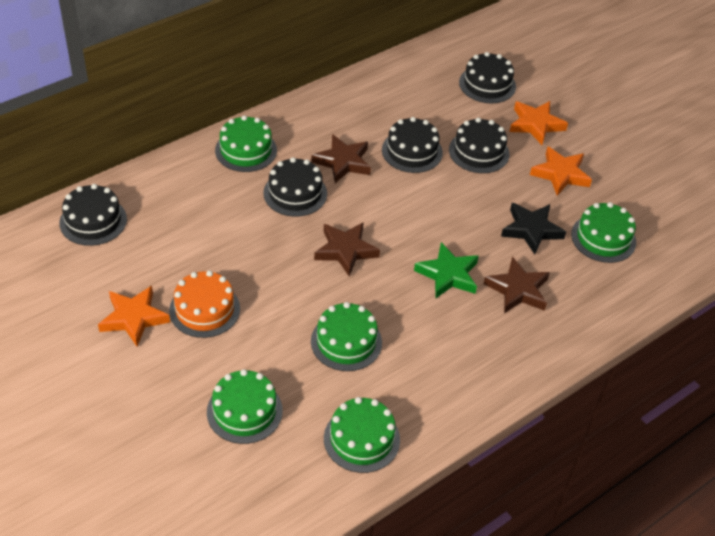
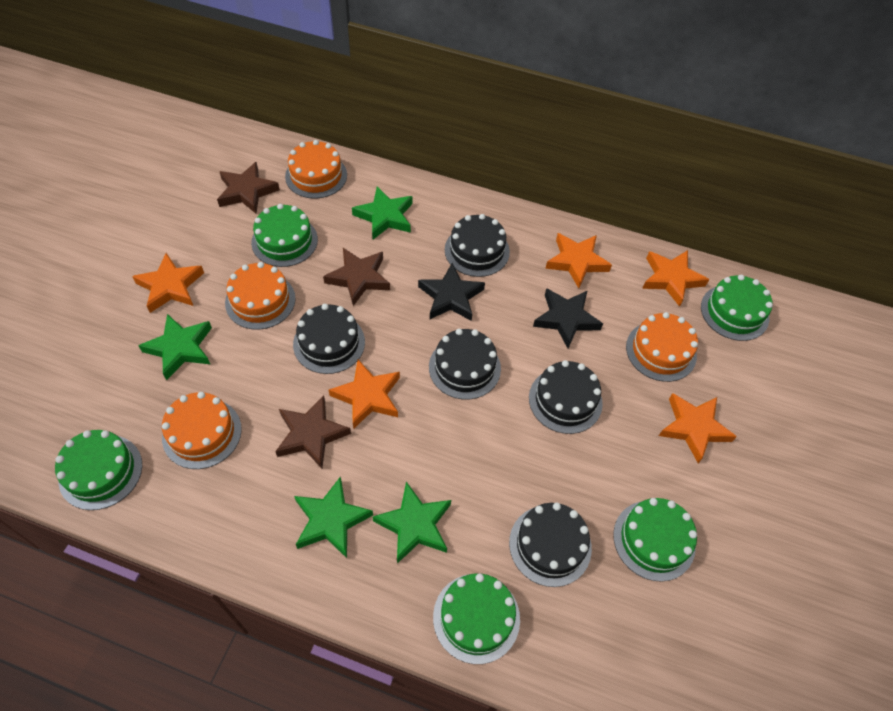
black star: 1 -> 2
green star: 1 -> 4
orange cake: 1 -> 4
orange star: 3 -> 5

